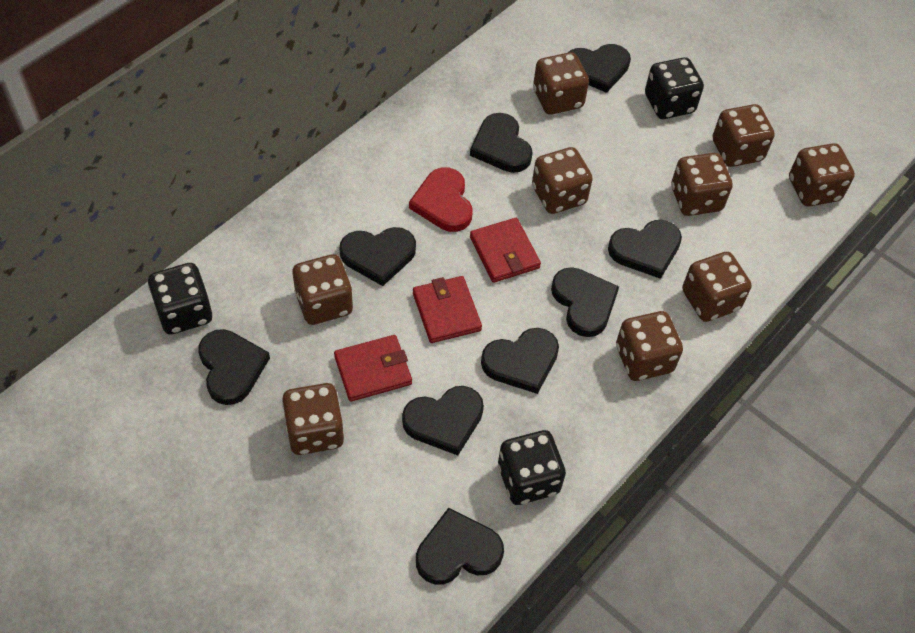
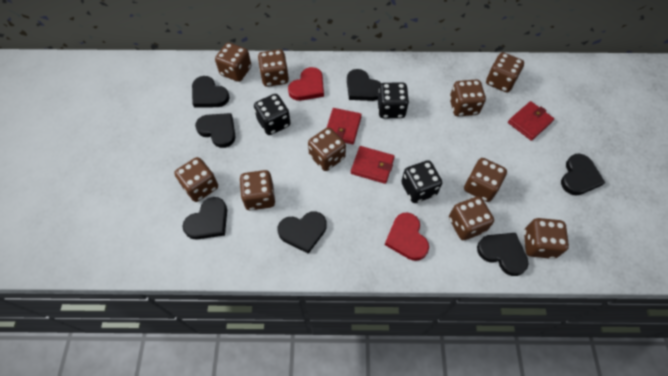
black heart: 9 -> 7
brown dice: 9 -> 10
red heart: 1 -> 2

